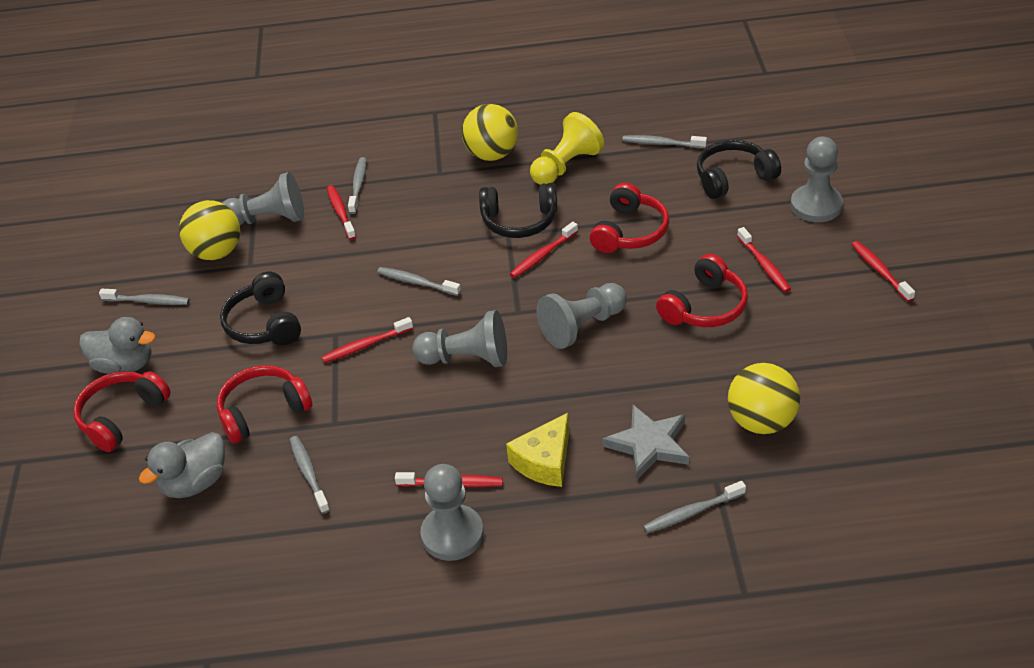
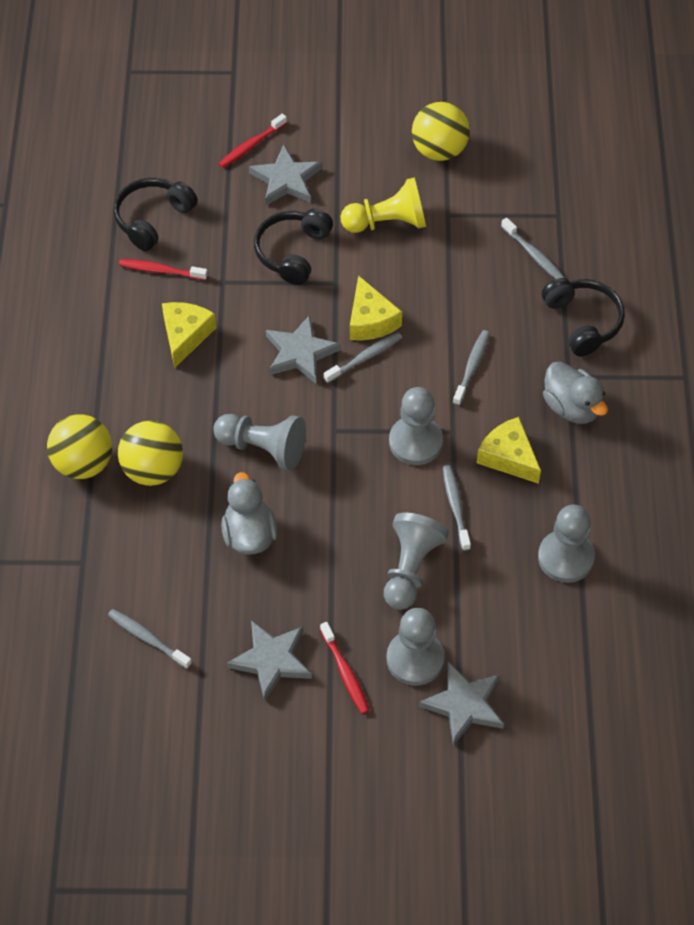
grey star: 1 -> 4
grey toothbrush: 6 -> 5
red headphones: 4 -> 0
red toothbrush: 6 -> 3
yellow cheese: 1 -> 3

